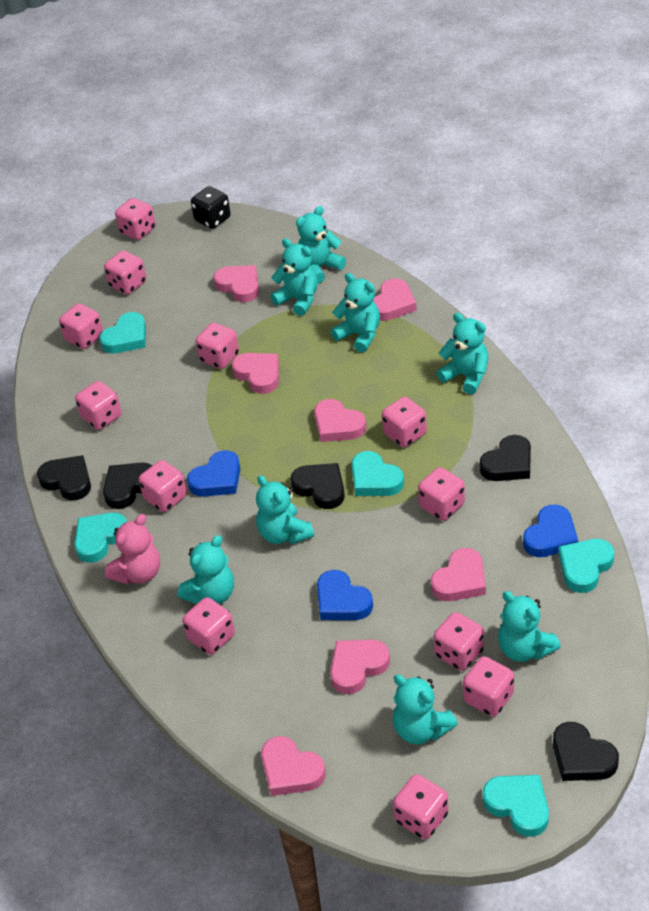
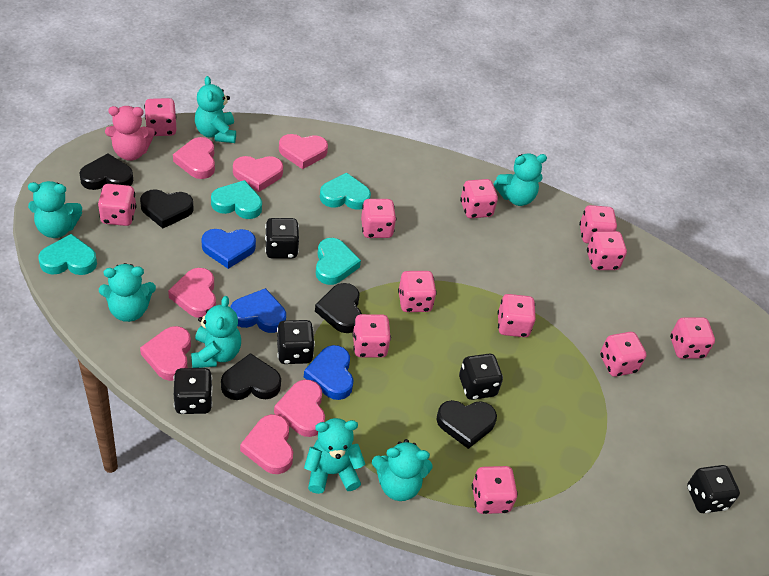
black dice: 1 -> 5
turquoise heart: 5 -> 4
turquoise teddy bear: 8 -> 7

